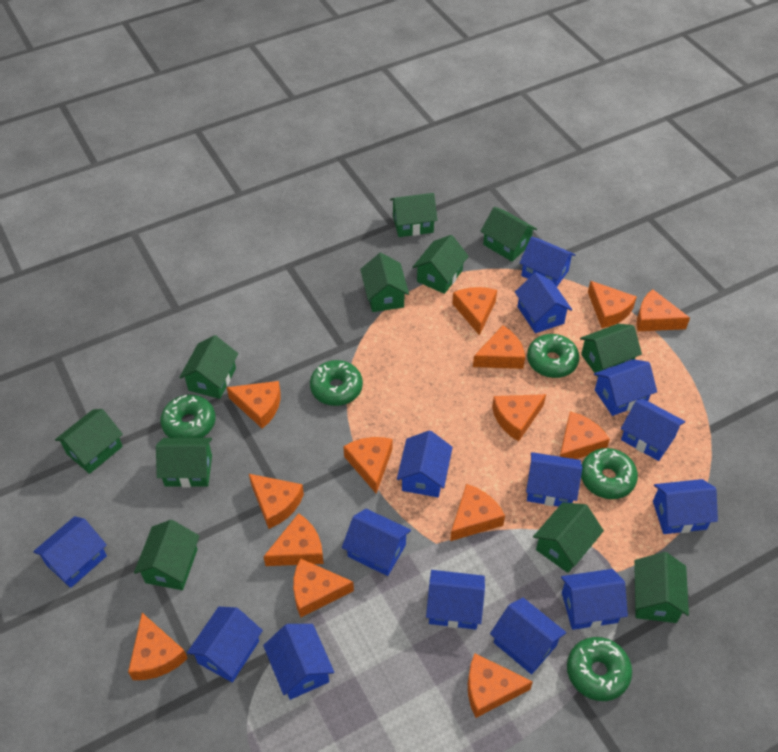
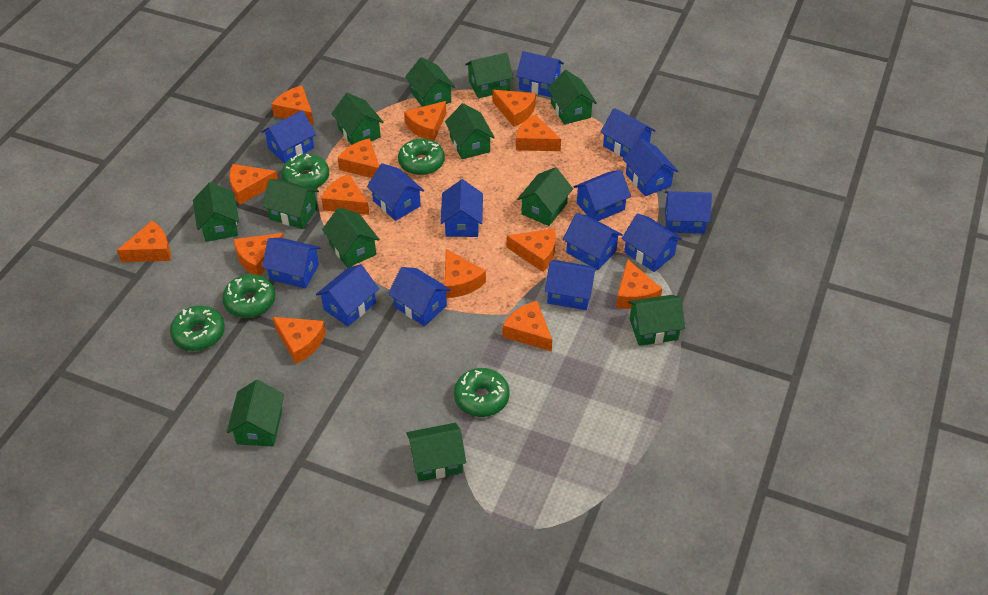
green house: 11 -> 12

